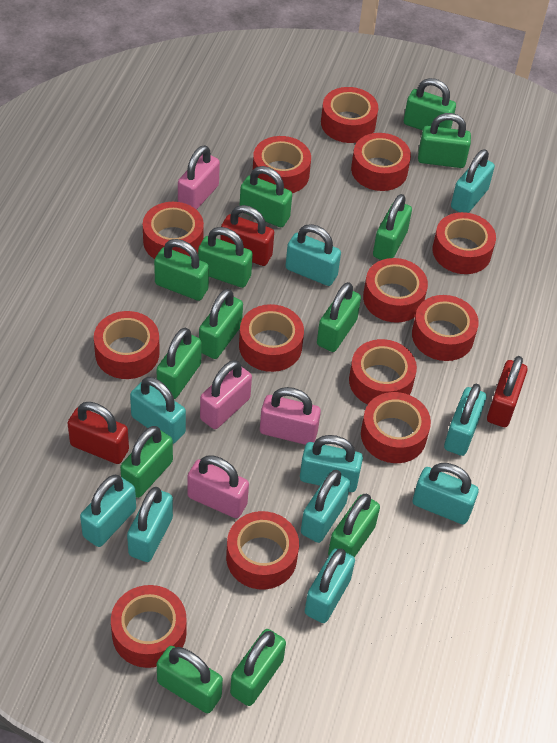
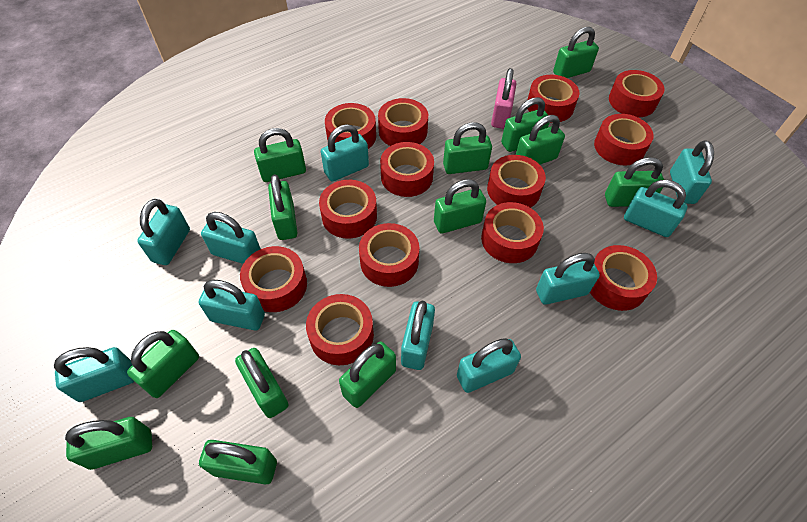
pink padlock: 4 -> 1
red padlock: 3 -> 0

